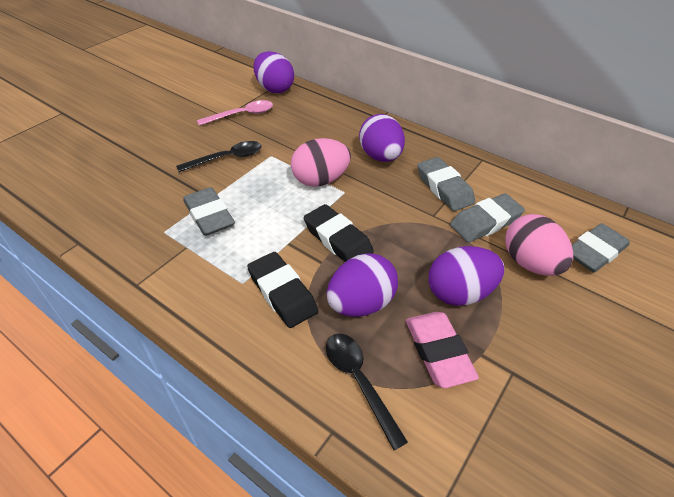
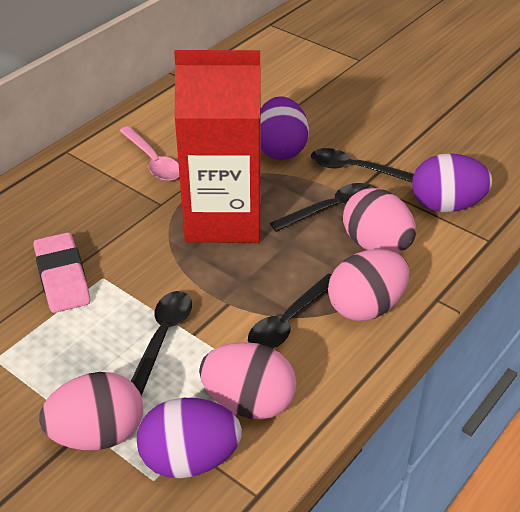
black eraser: 2 -> 0
black spoon: 2 -> 4
grey eraser: 4 -> 0
pink egg: 2 -> 4
purple egg: 4 -> 3
red carton: 0 -> 1

